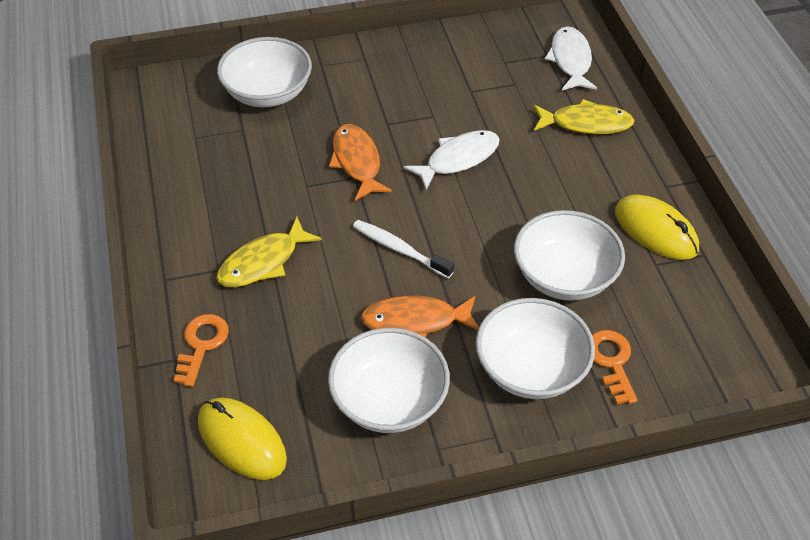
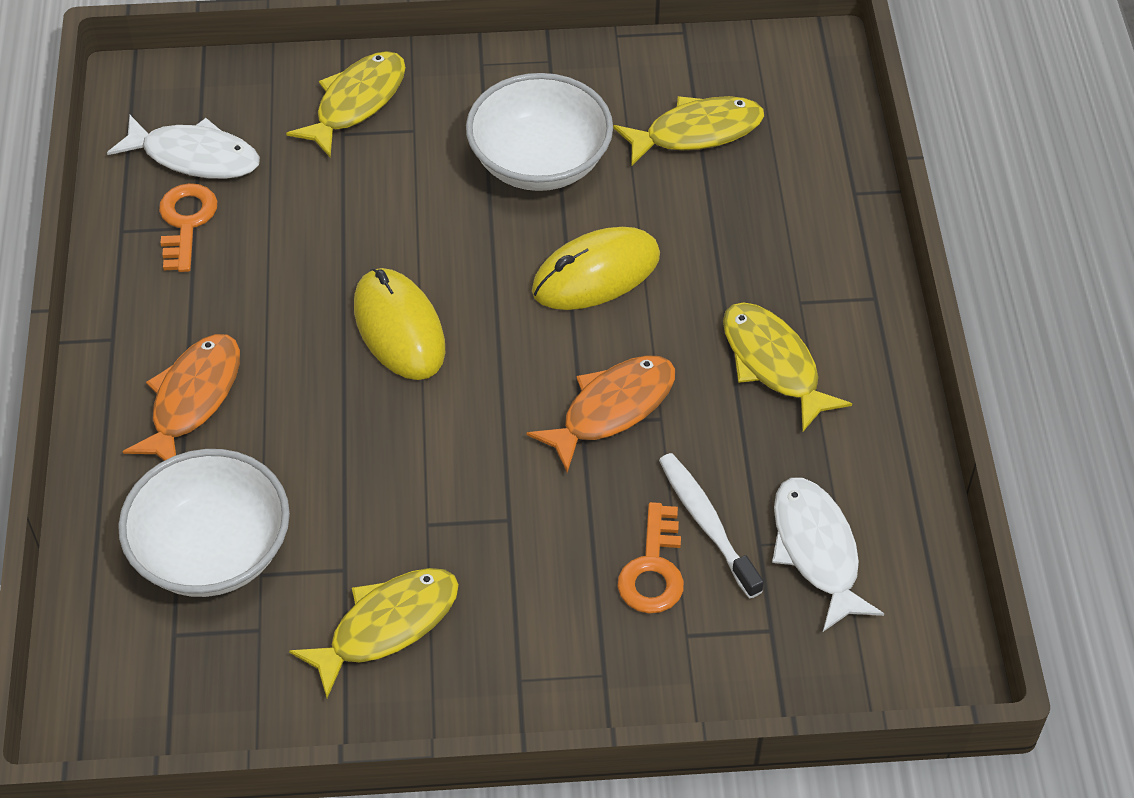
white bowl: 4 -> 2
yellow fish: 2 -> 4

